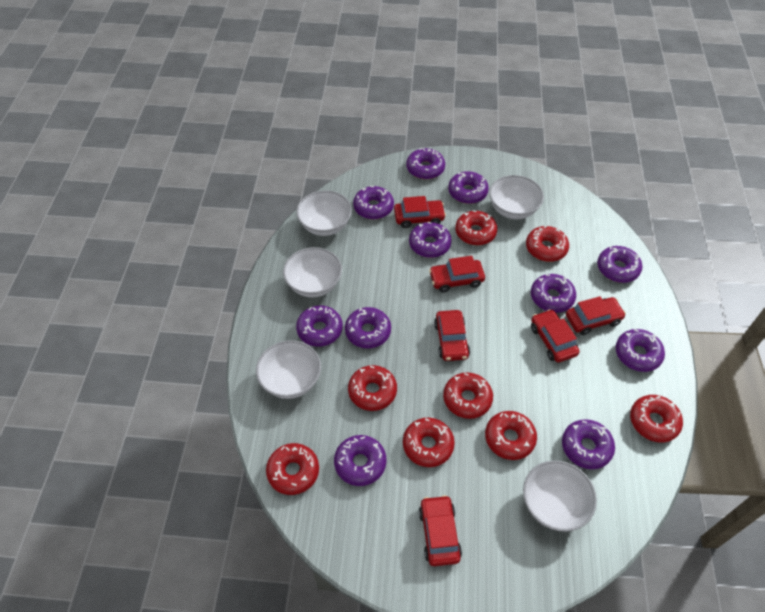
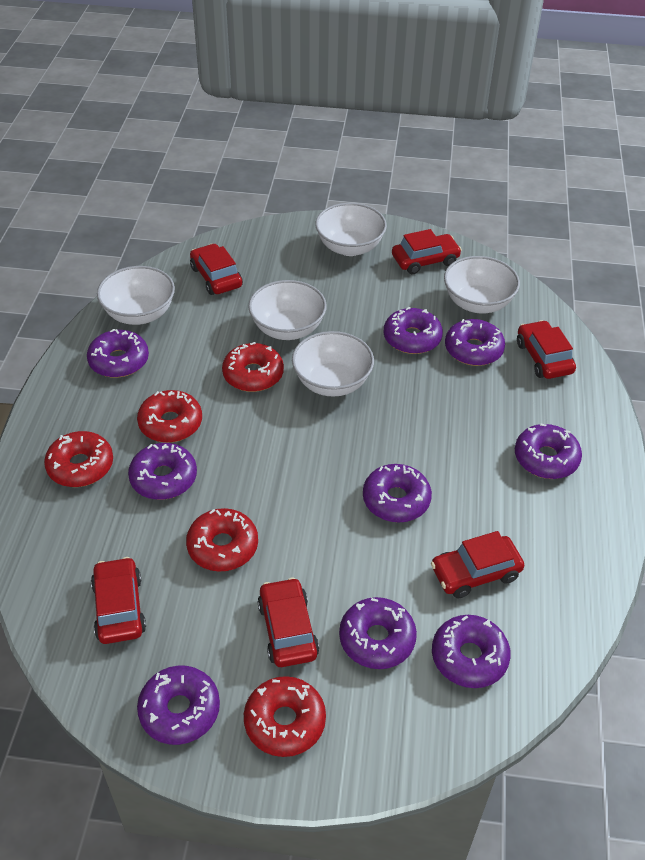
purple donut: 11 -> 9
red donut: 8 -> 5

